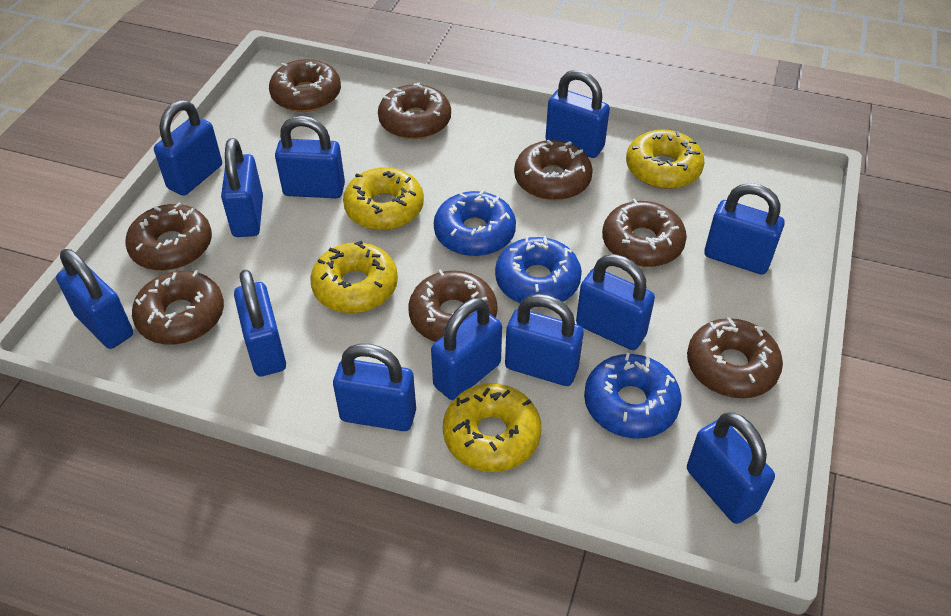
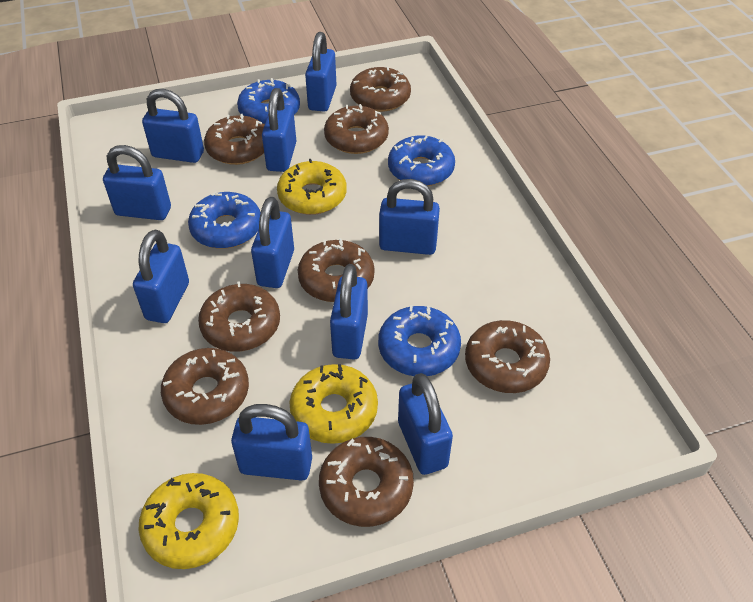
blue donut: 3 -> 4
blue padlock: 12 -> 10
yellow donut: 4 -> 3

